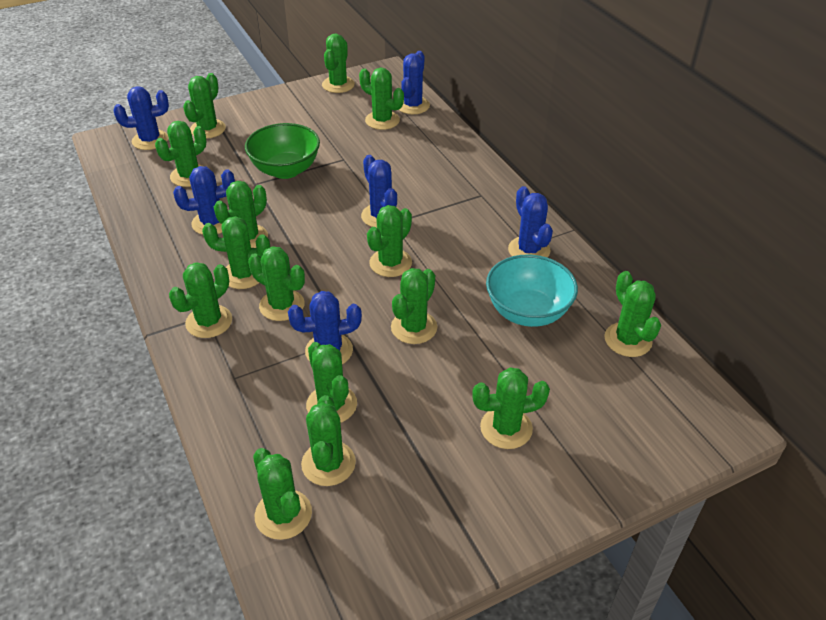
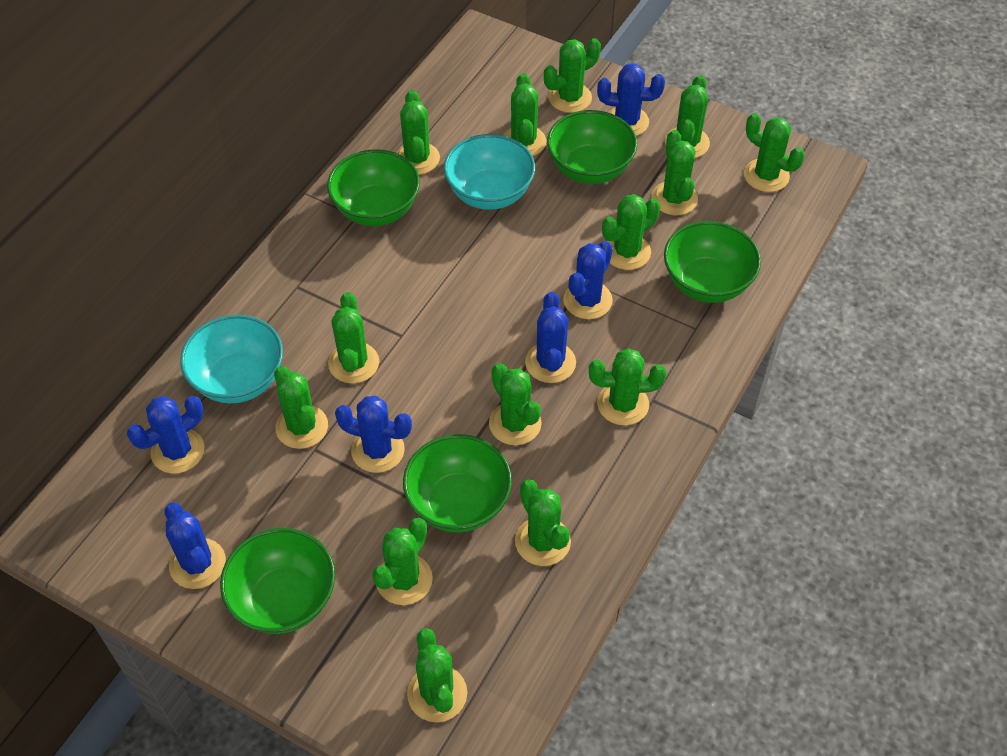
green bowl: 1 -> 5
green cactus: 15 -> 14
turquoise bowl: 1 -> 2

